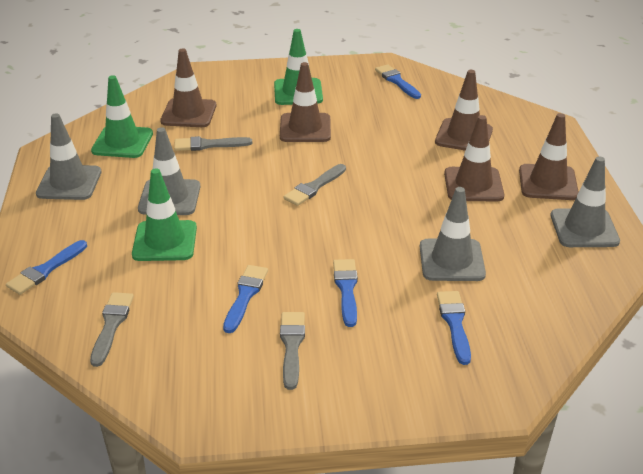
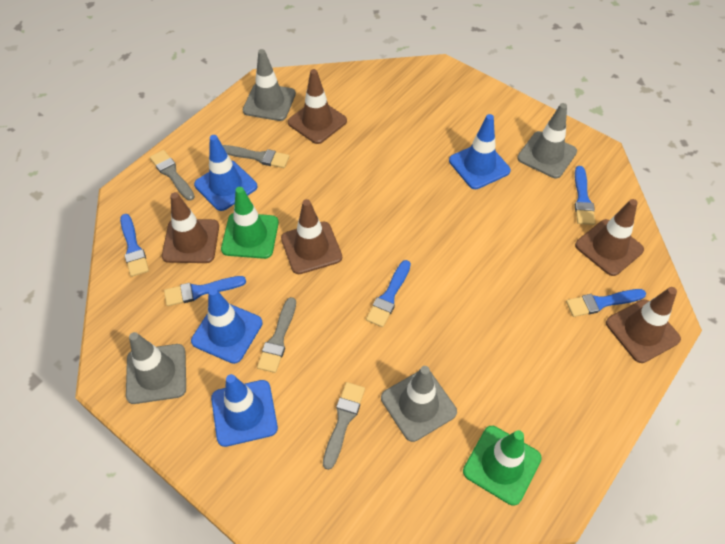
blue traffic cone: 0 -> 4
green traffic cone: 3 -> 2

